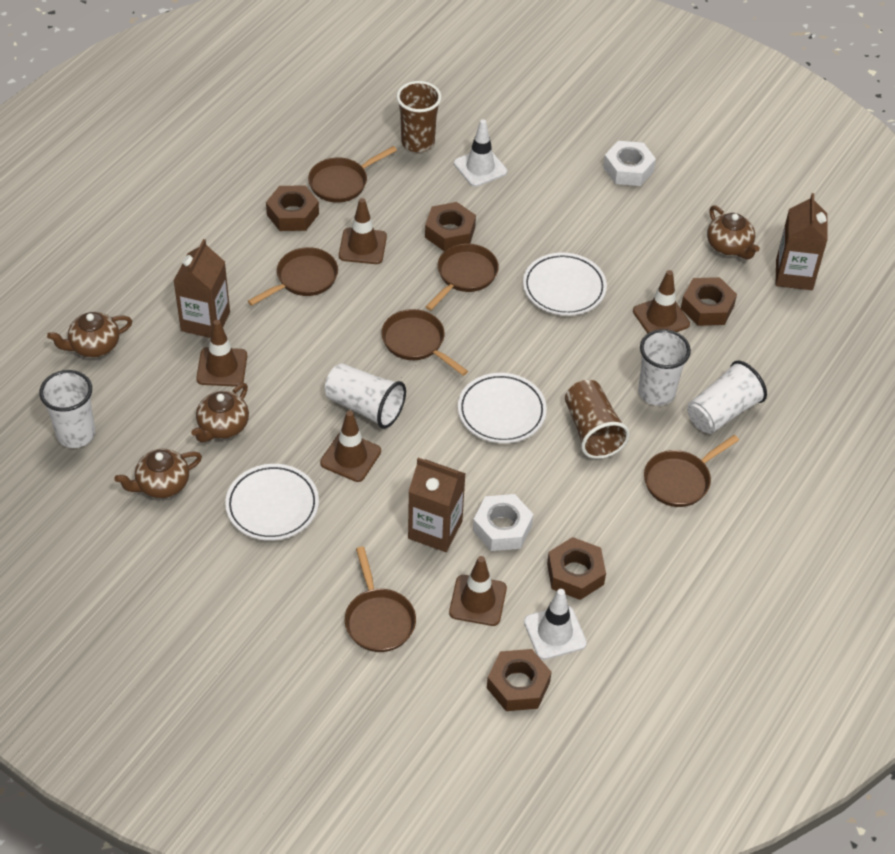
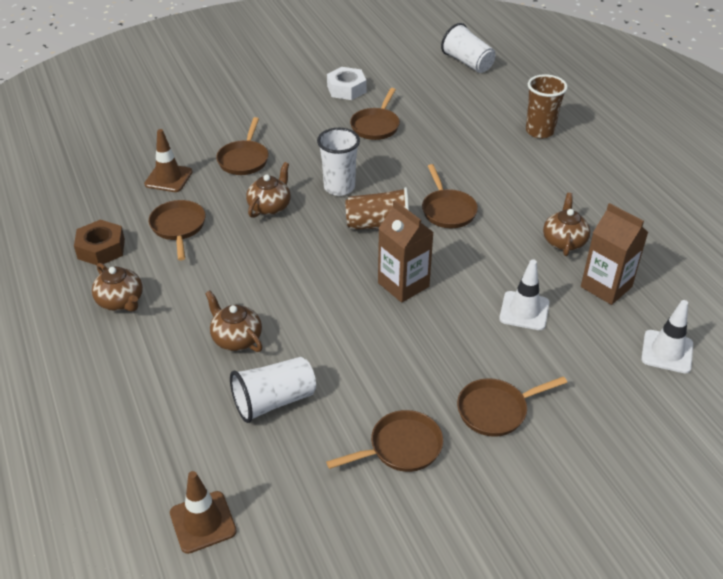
brown carton: 3 -> 2
brown nut: 5 -> 1
brown traffic cone: 5 -> 2
white cup: 4 -> 3
white nut: 2 -> 1
white plate: 3 -> 0

